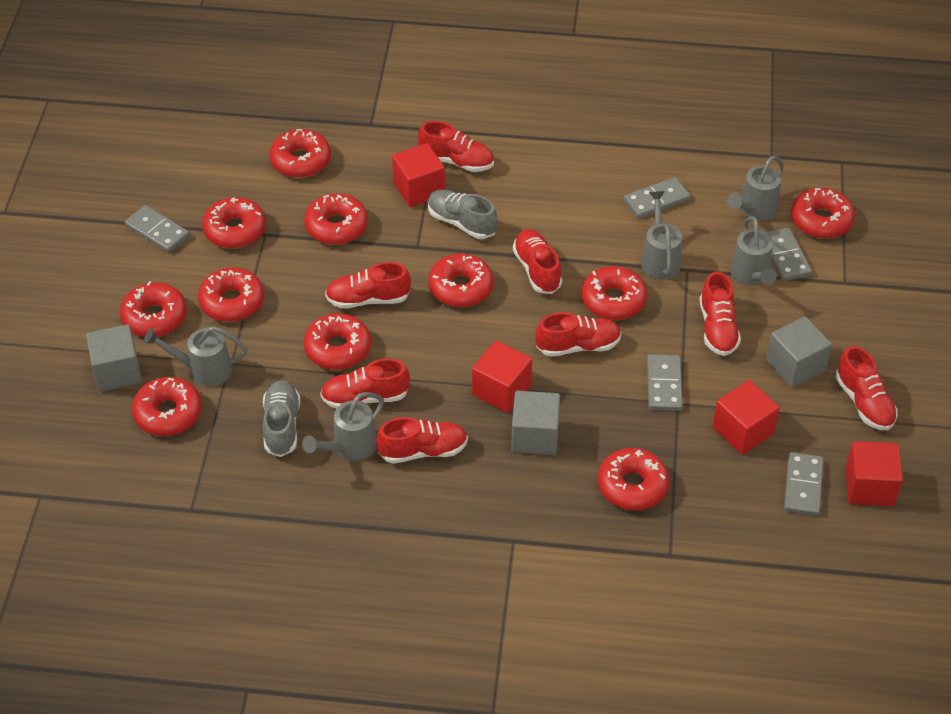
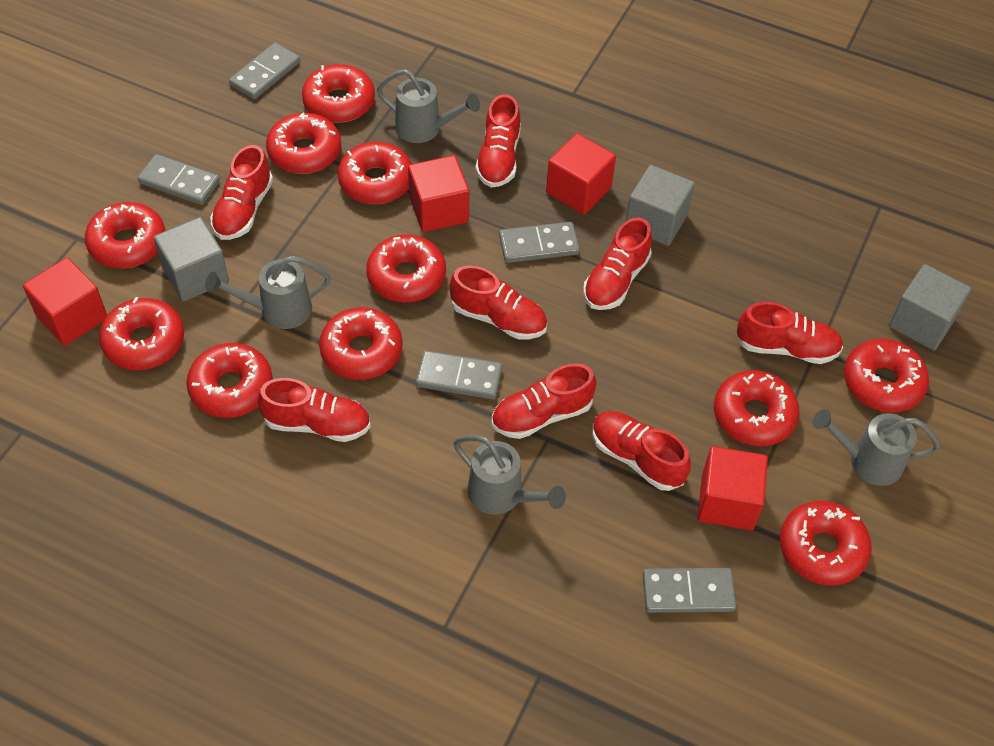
grey shoe: 2 -> 0
grey watering can: 5 -> 4

